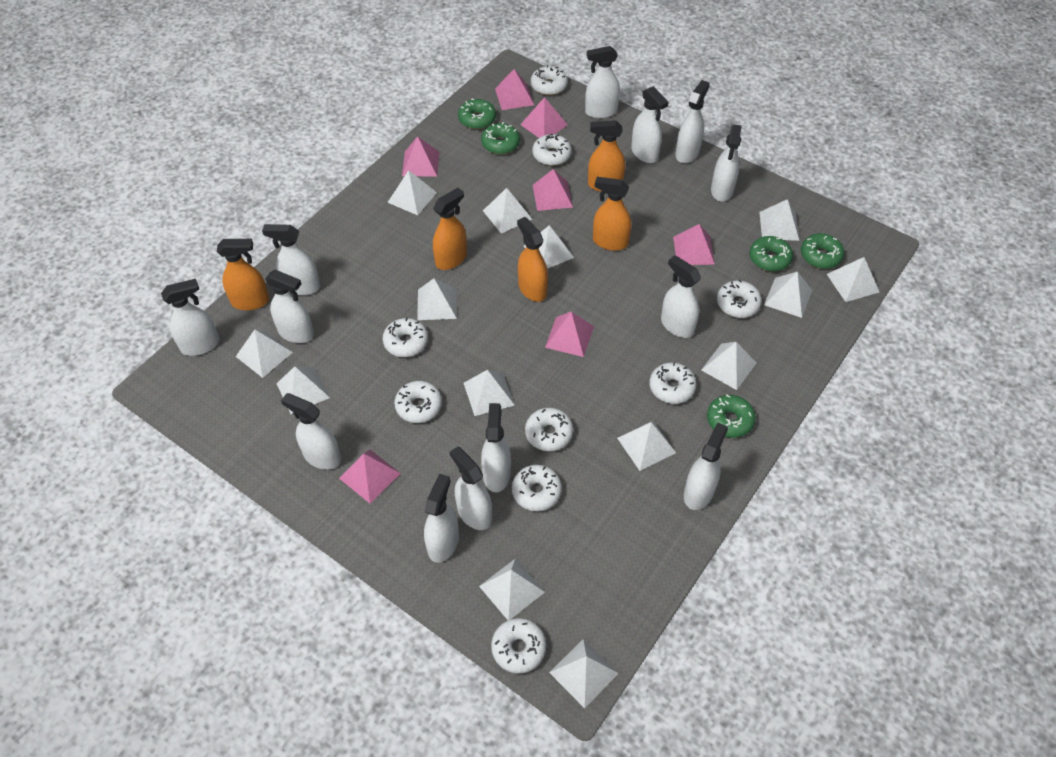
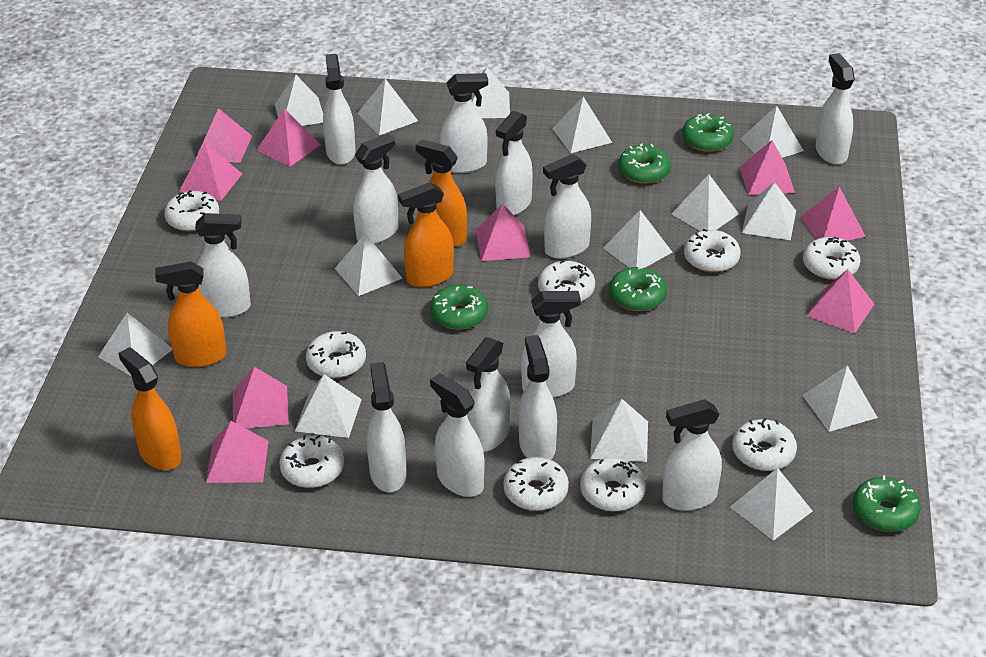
orange spray bottle: 5 -> 4
pink pyramid: 7 -> 9

